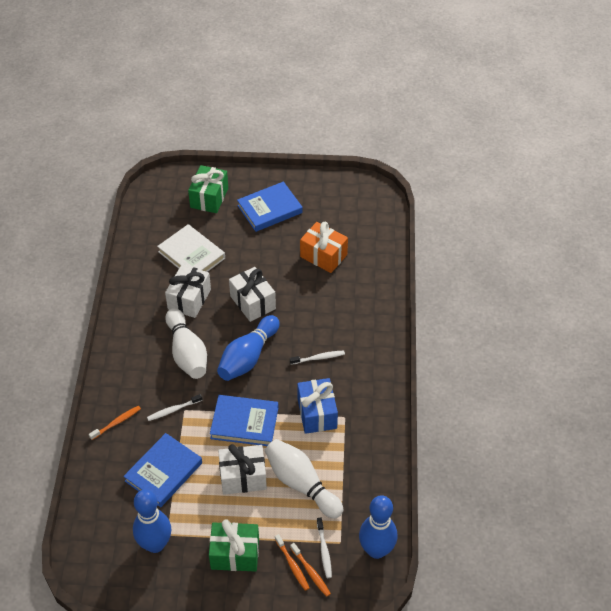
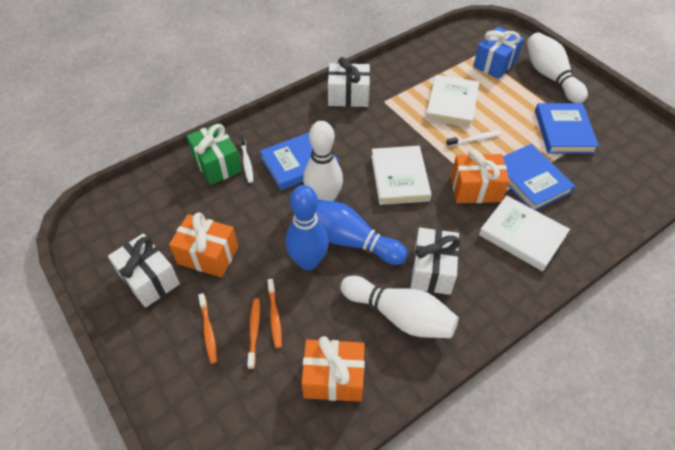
blue bowling pin: 3 -> 2
green gift: 2 -> 1
orange gift: 1 -> 3
white book: 1 -> 3
white bowling pin: 2 -> 3
white toothbrush: 3 -> 2

